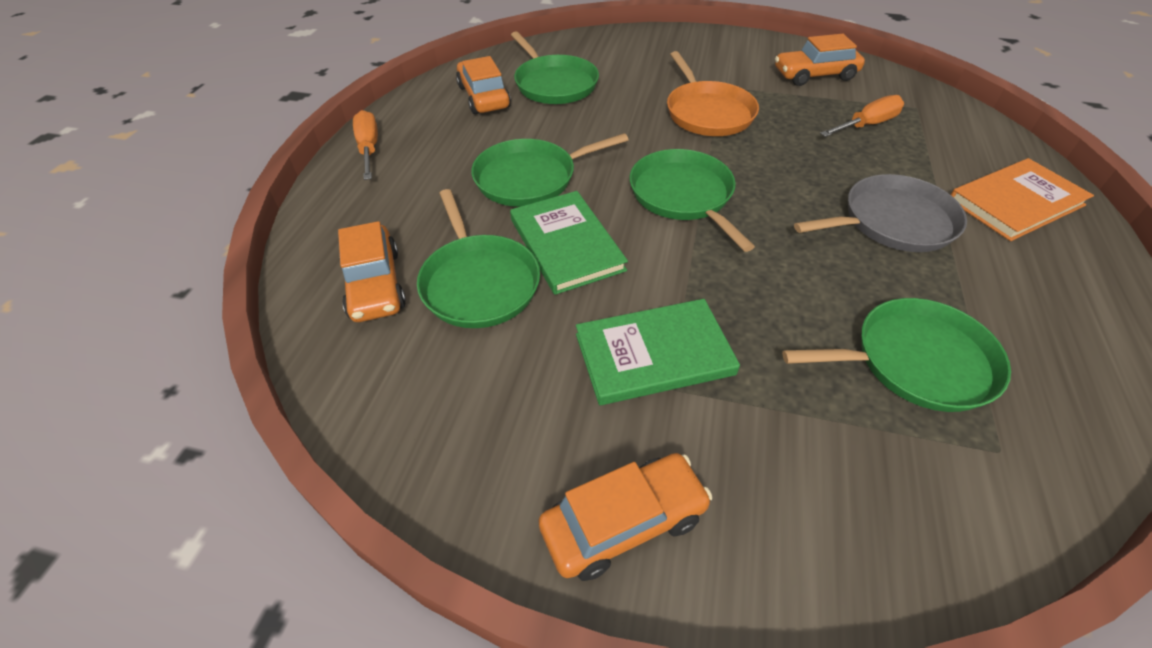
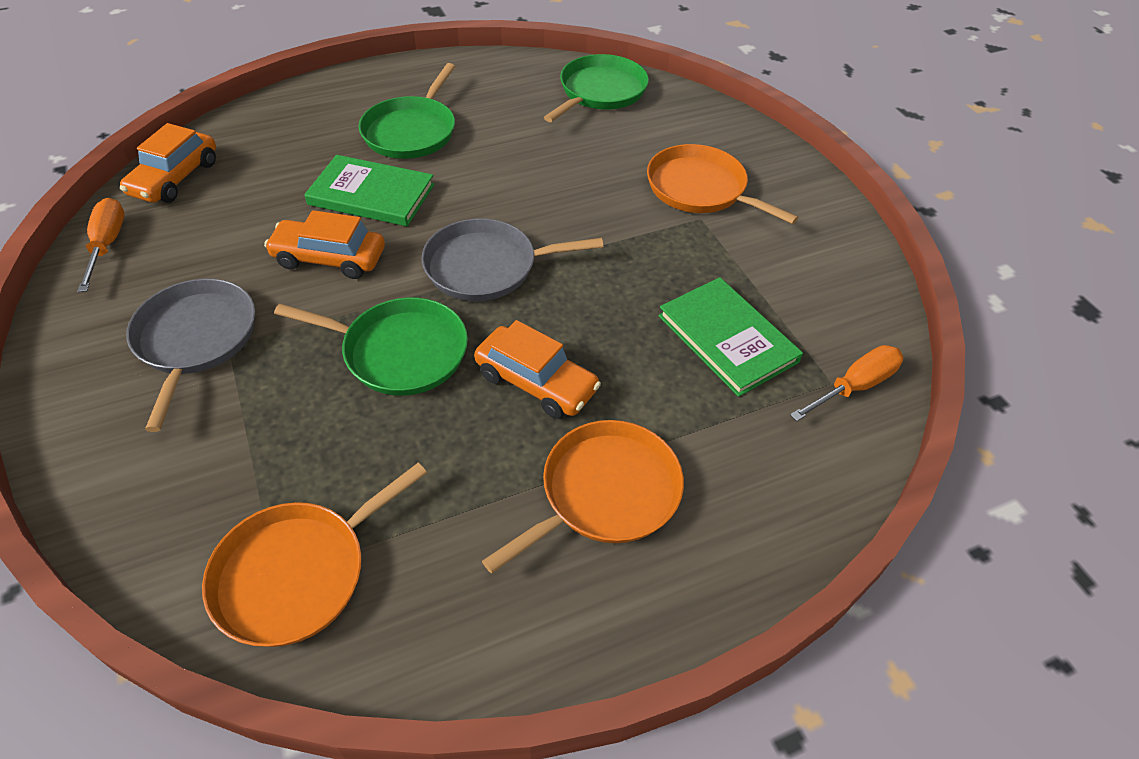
green pan: 5 -> 3
grey pan: 1 -> 2
orange book: 1 -> 0
orange car: 4 -> 3
orange pan: 1 -> 3

